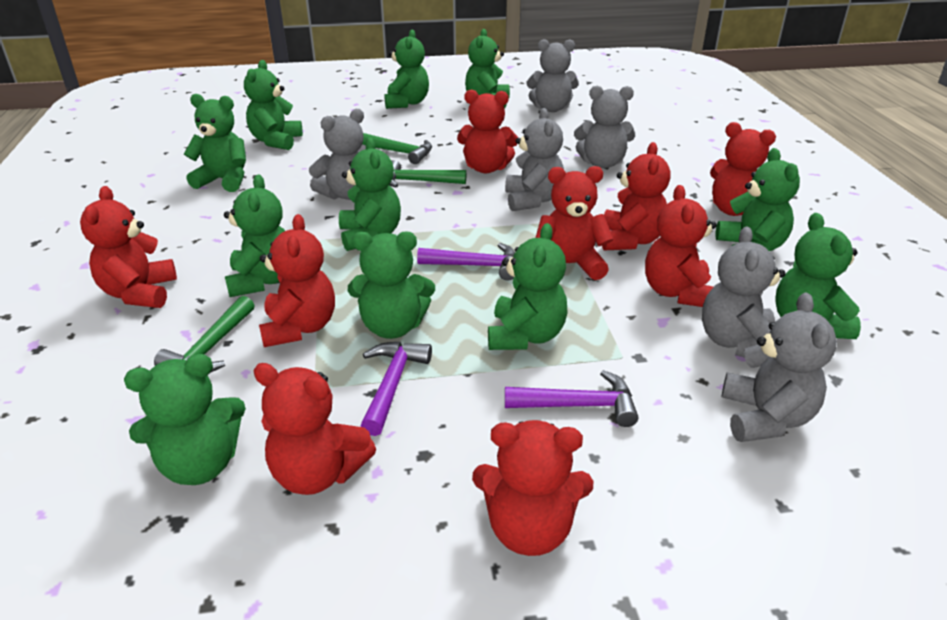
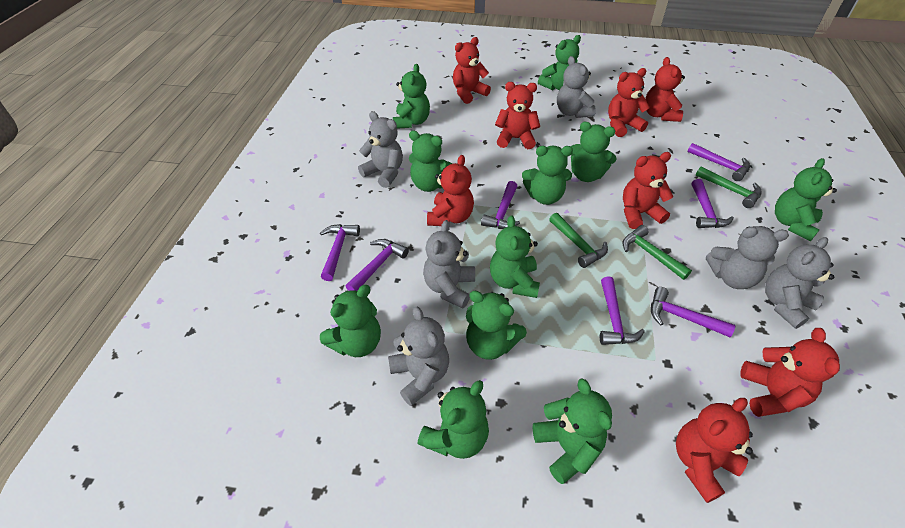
purple hammer: 3 -> 7
red teddy bear: 9 -> 8

